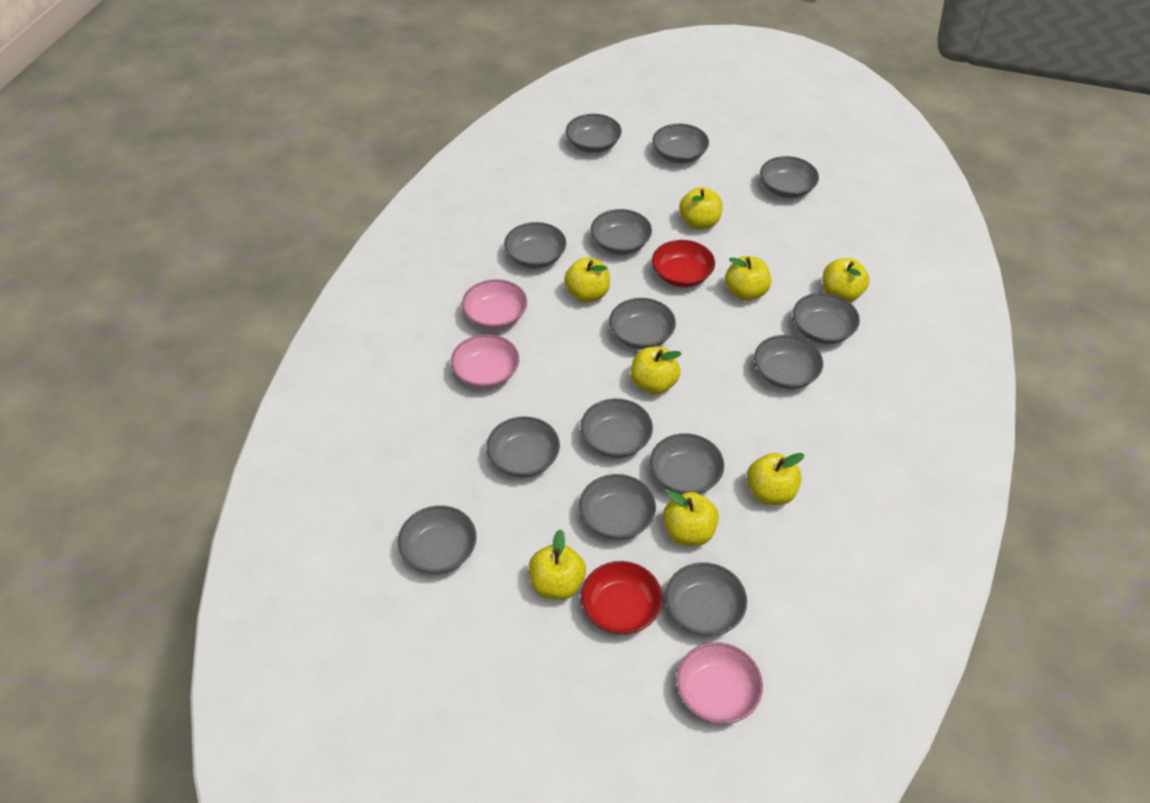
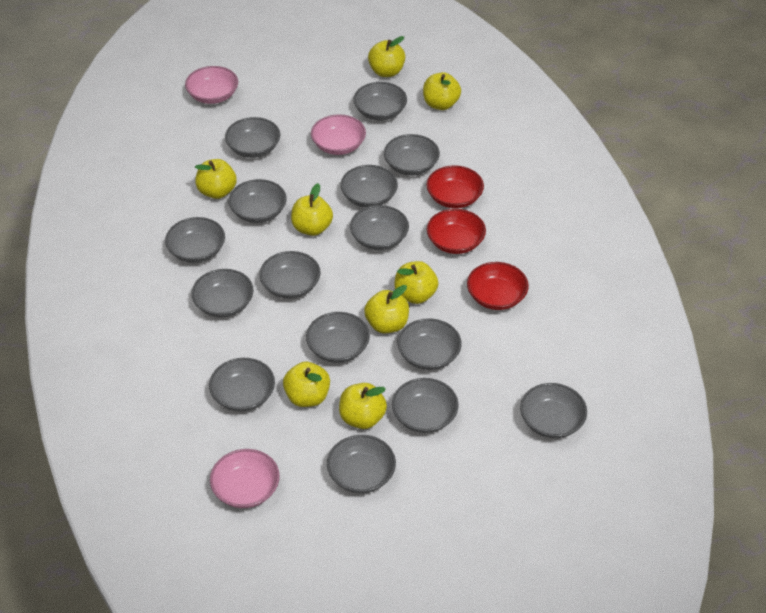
grey bowl: 14 -> 15
red bowl: 2 -> 3

